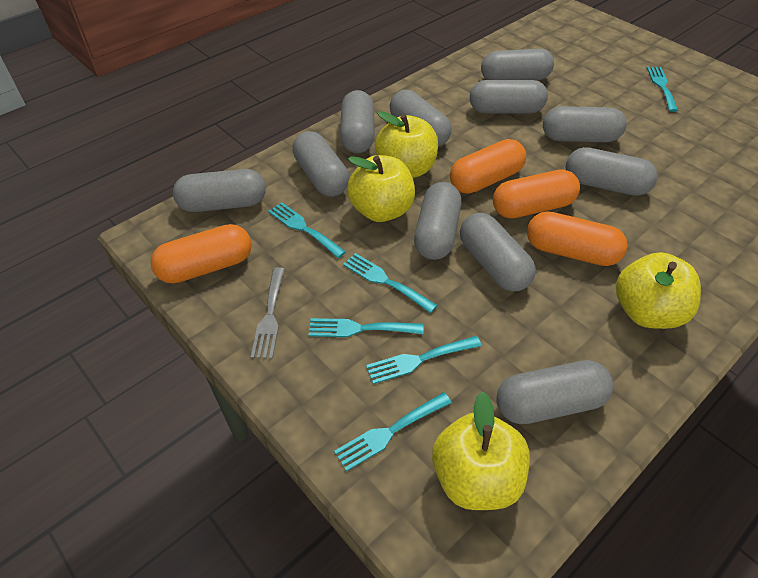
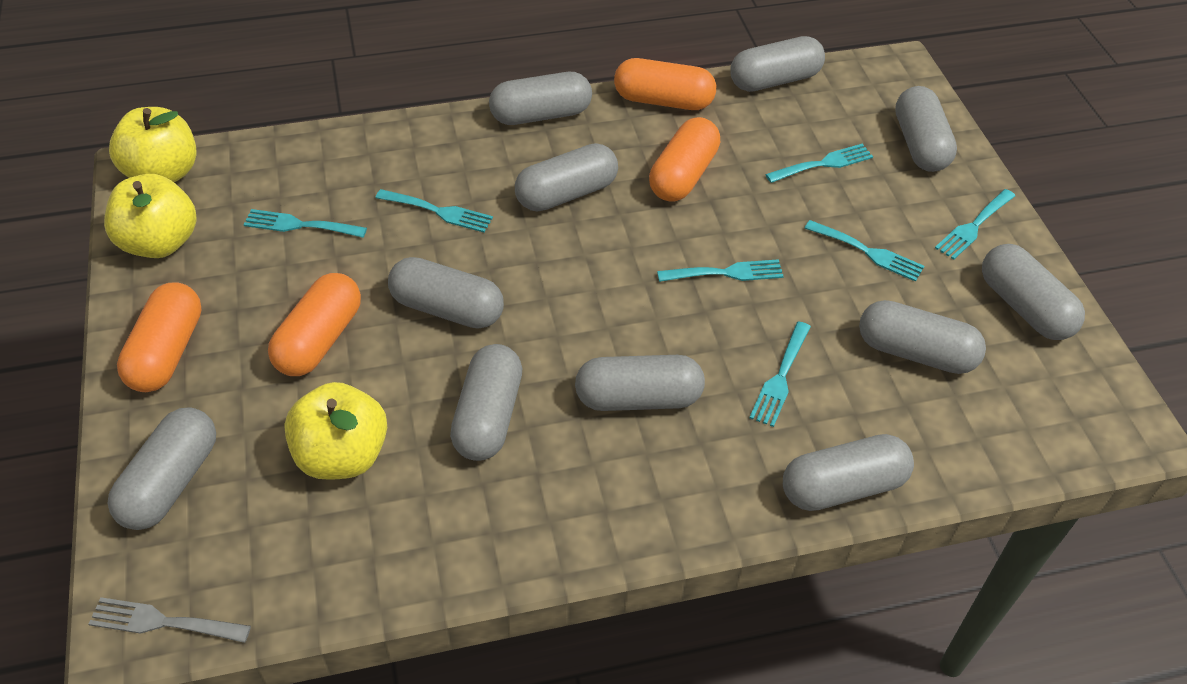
turquoise fork: 6 -> 7
yellow apple: 4 -> 3

